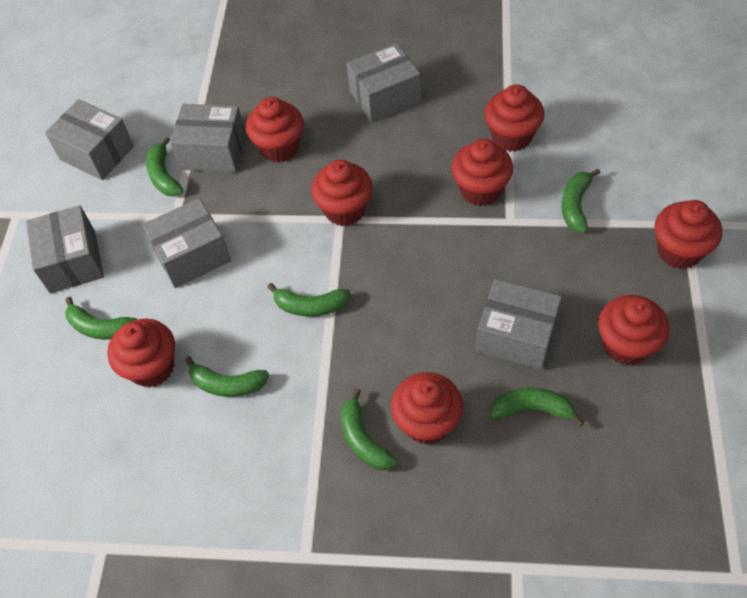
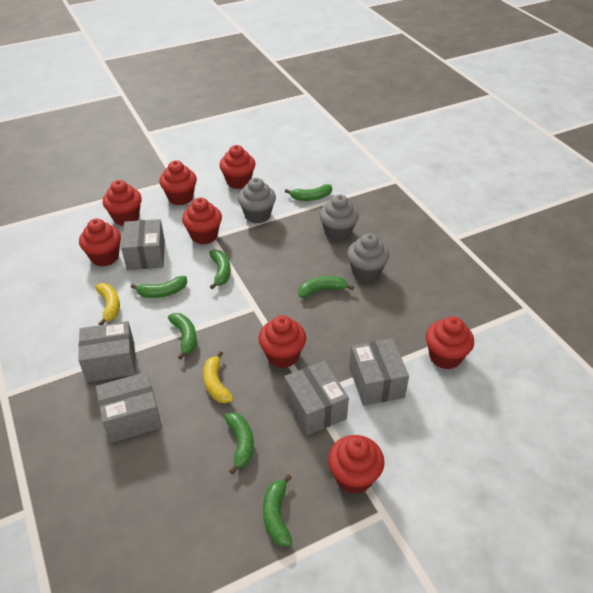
grey box: 6 -> 5
grey cupcake: 0 -> 3
yellow banana: 0 -> 2

